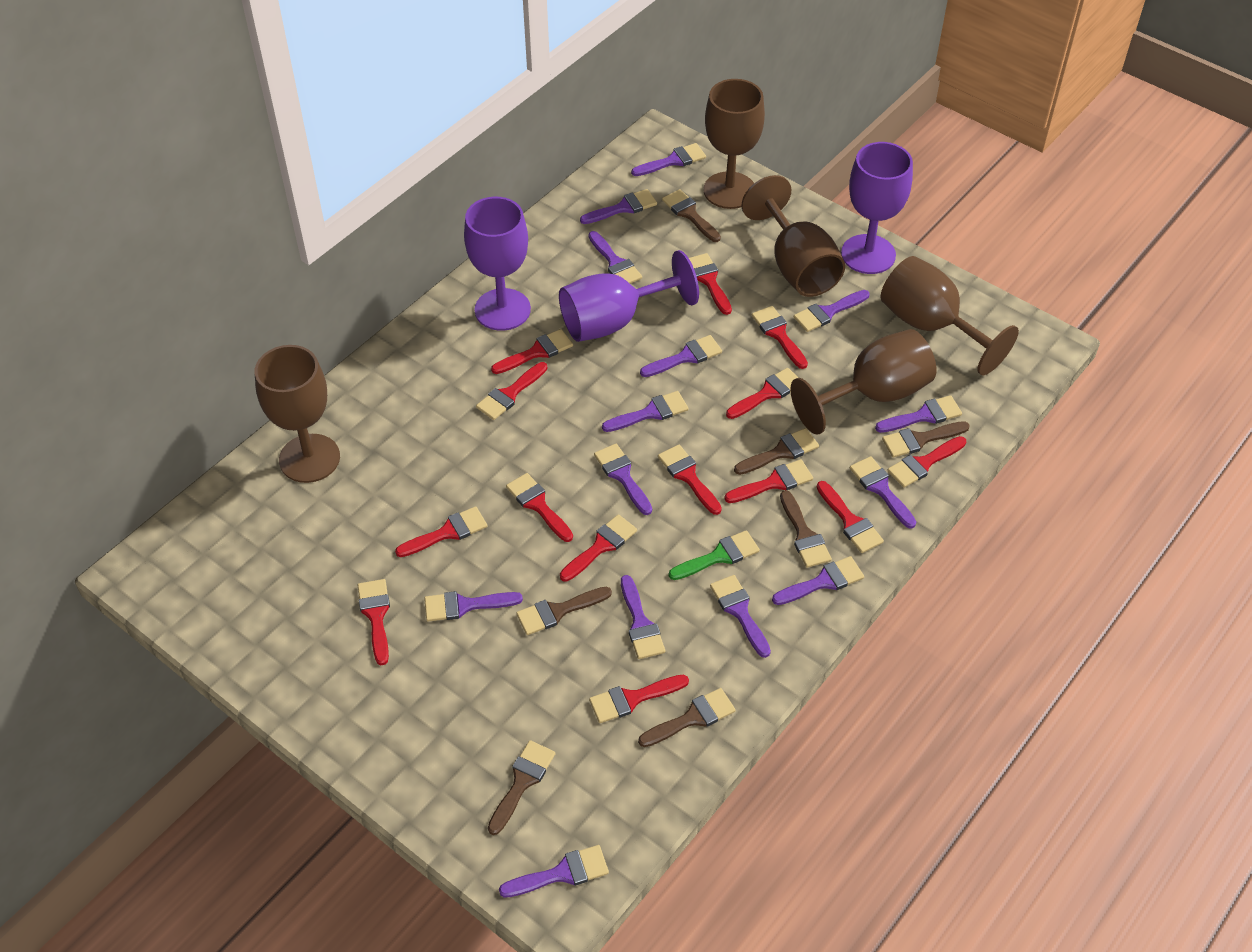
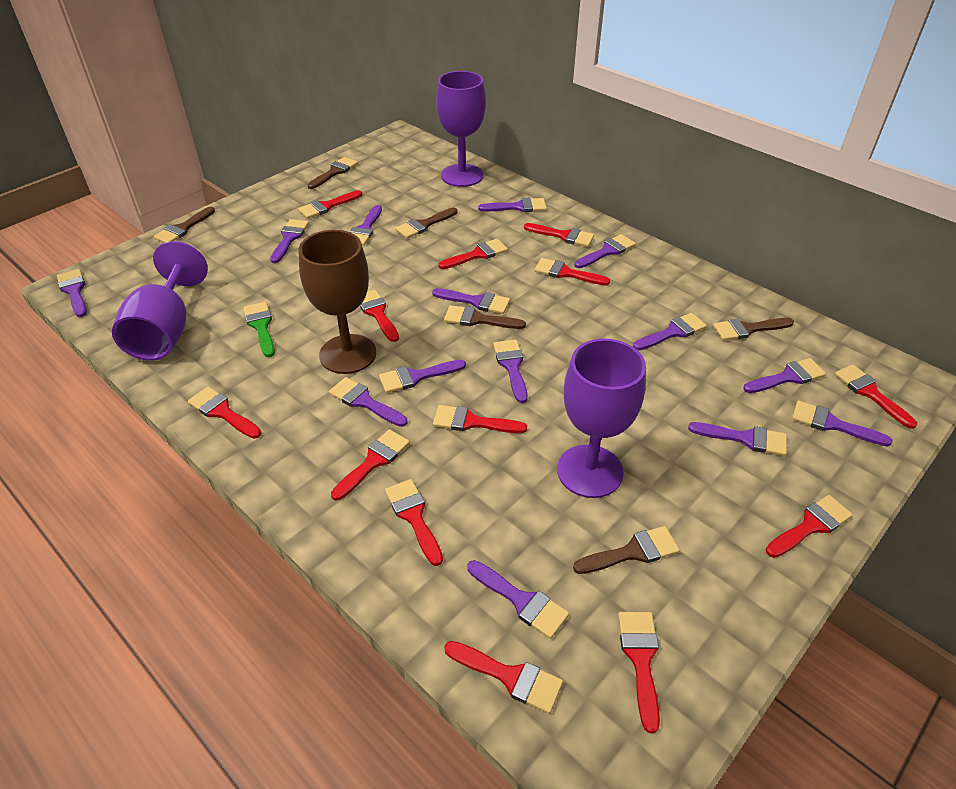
brown brush: 7 -> 6
brown goblet: 5 -> 1
red brush: 14 -> 13

